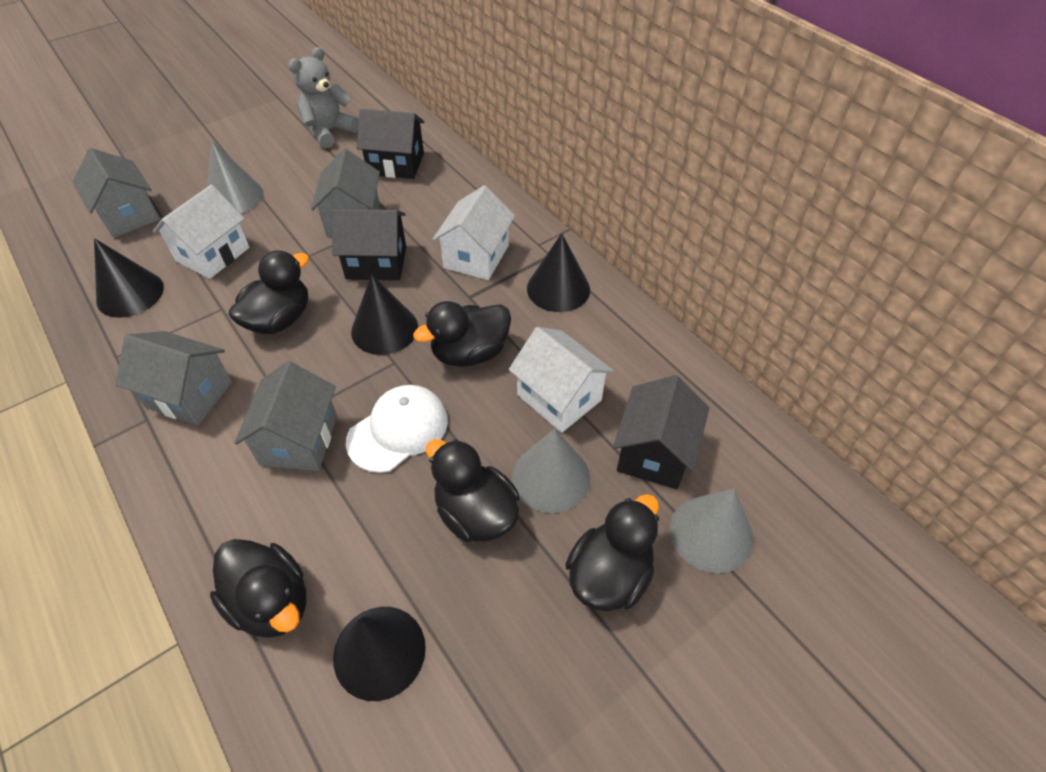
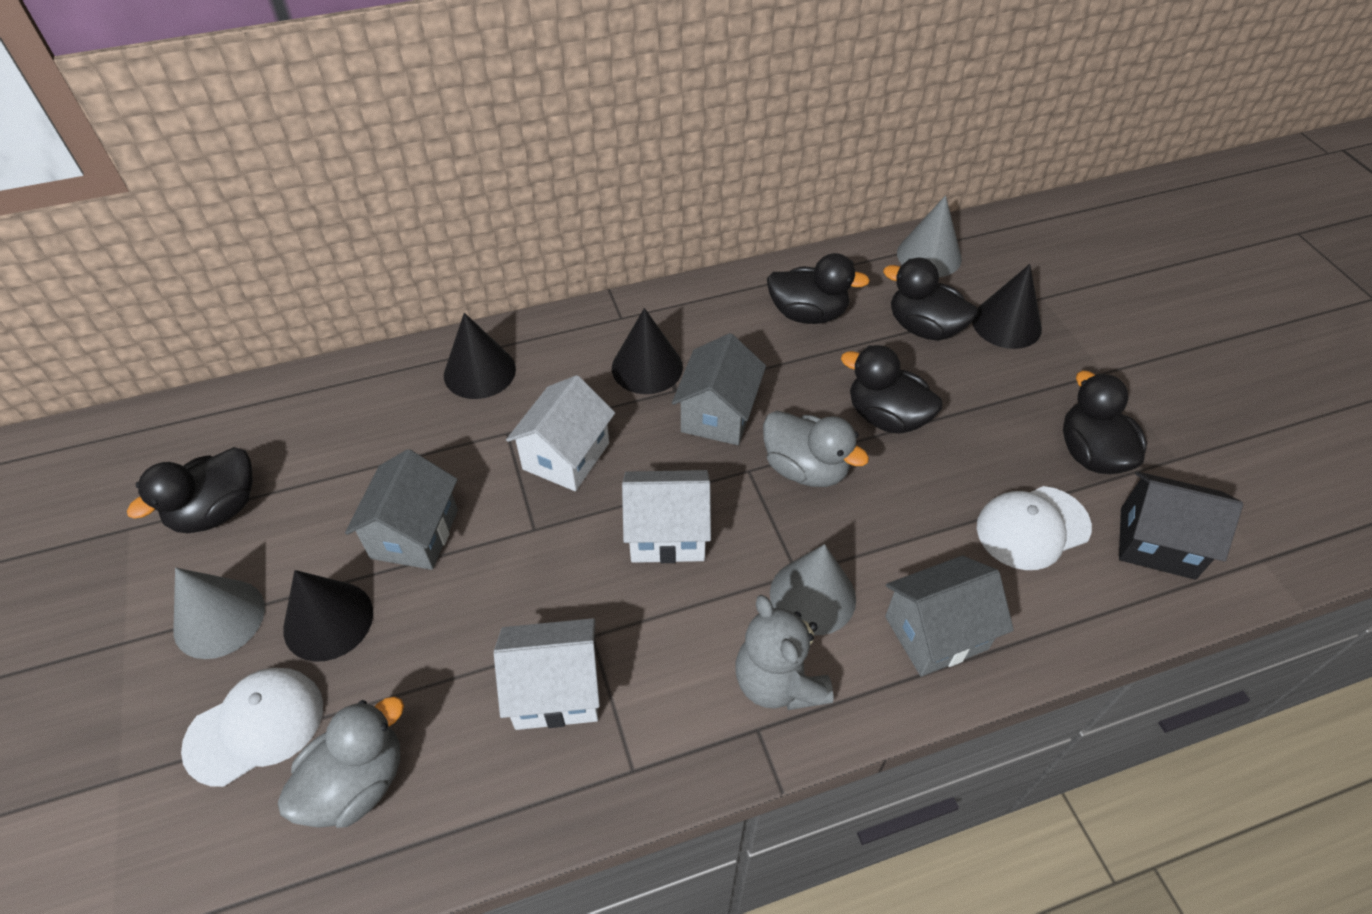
black house: 3 -> 1
grey duck: 0 -> 2
grey house: 4 -> 3
white cap: 1 -> 2

